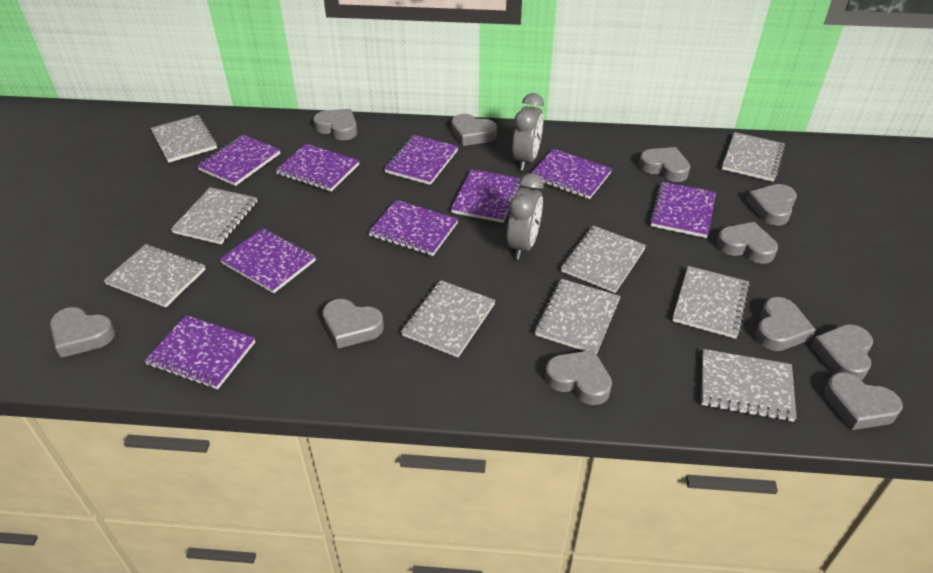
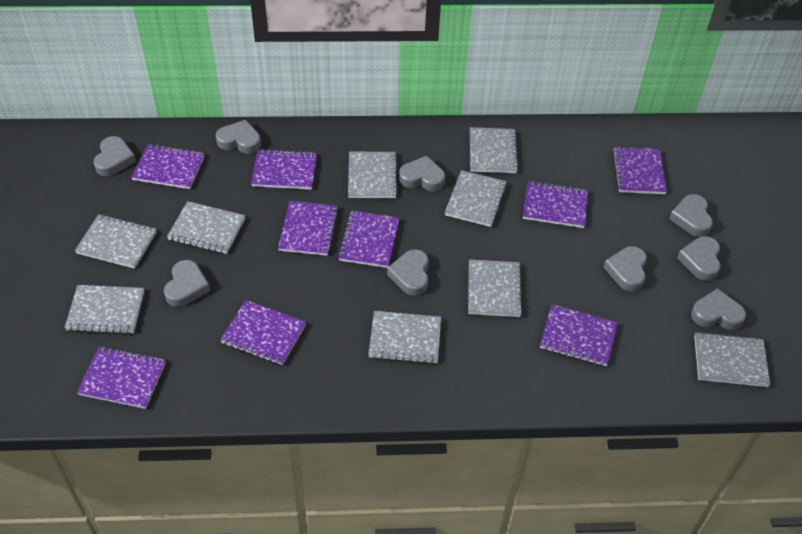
grey clock: 2 -> 0
grey heart: 11 -> 9

